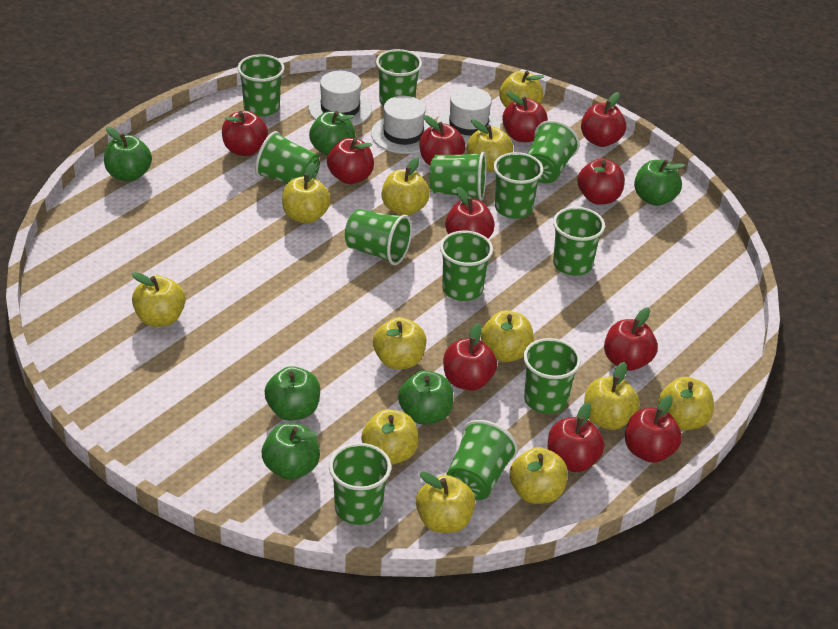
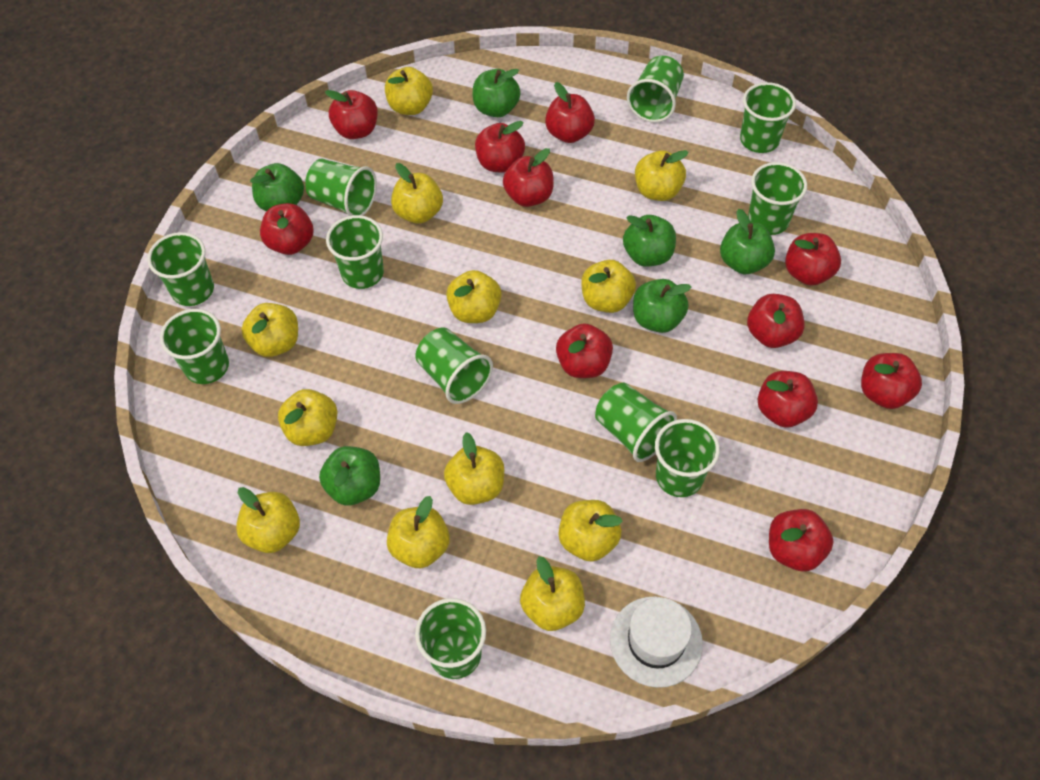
green cup: 12 -> 11
white hat: 3 -> 1

